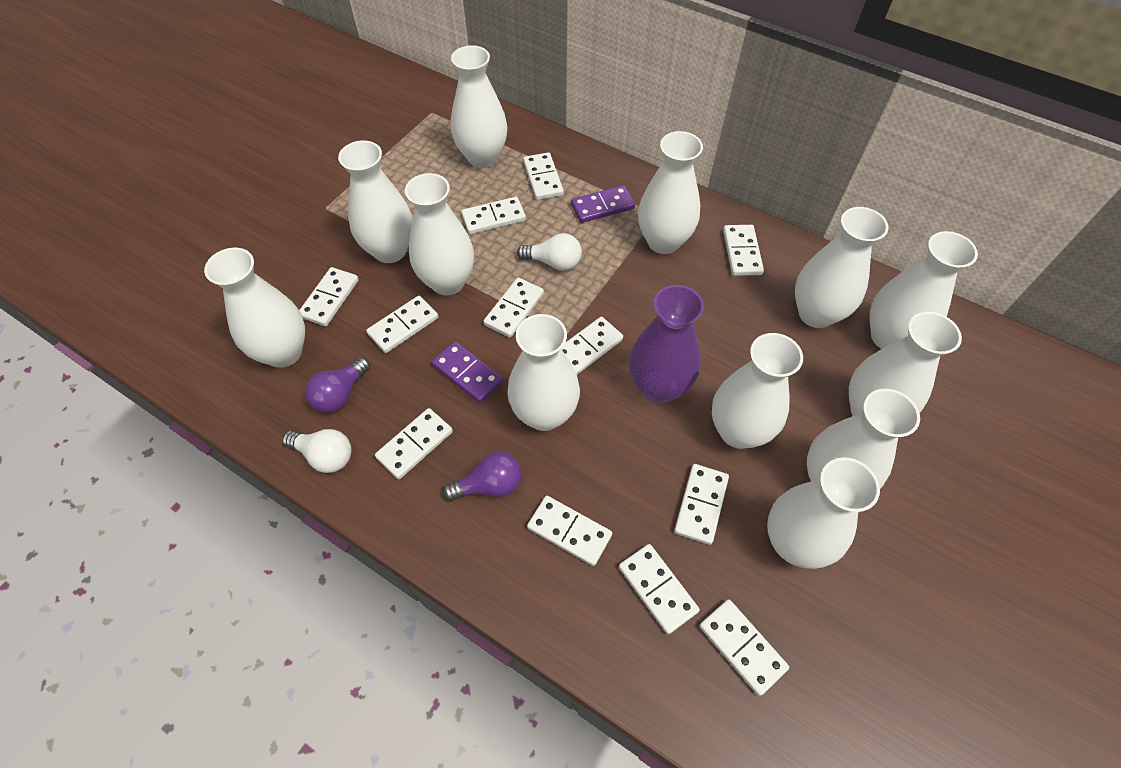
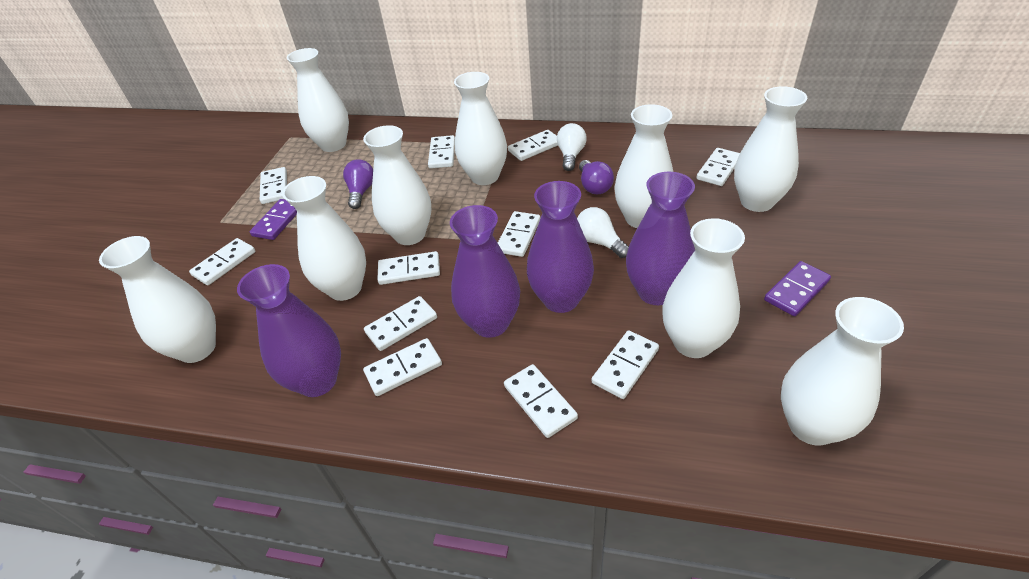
purple vase: 1 -> 4
white domino: 12 -> 11
white vase: 12 -> 9

